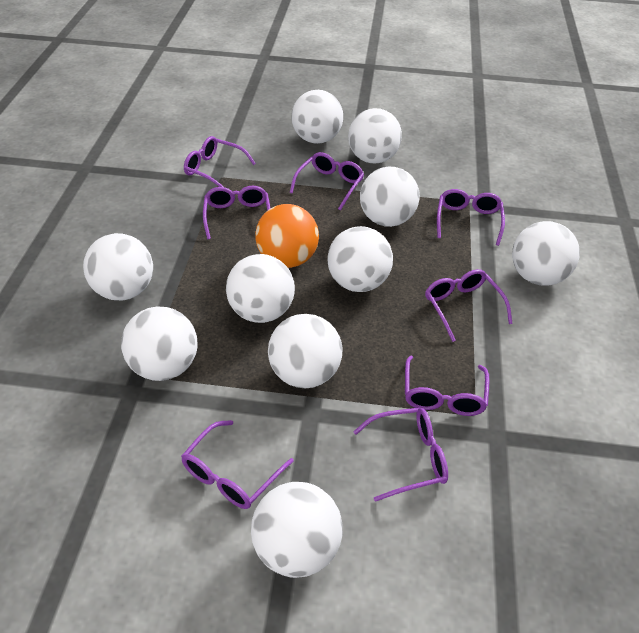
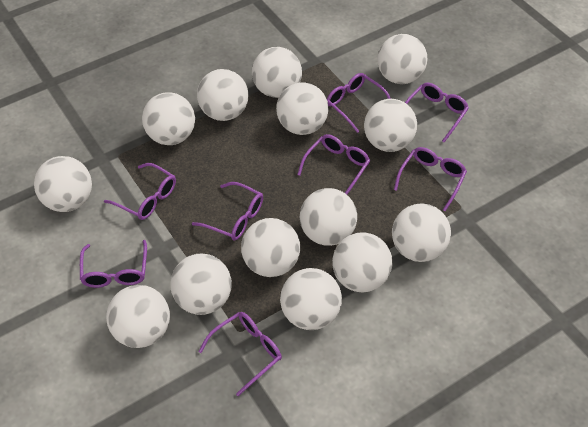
orange ball: 1 -> 0
white ball: 10 -> 14

